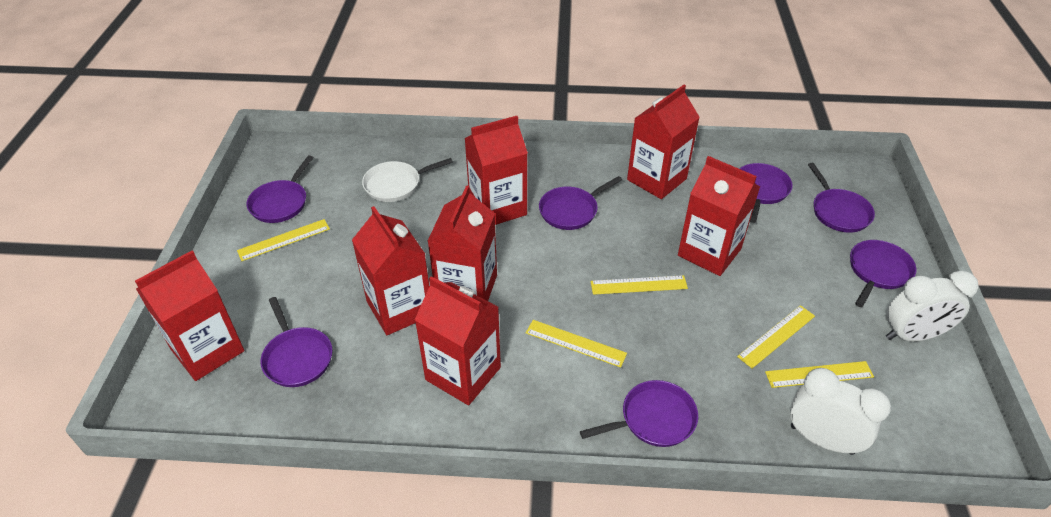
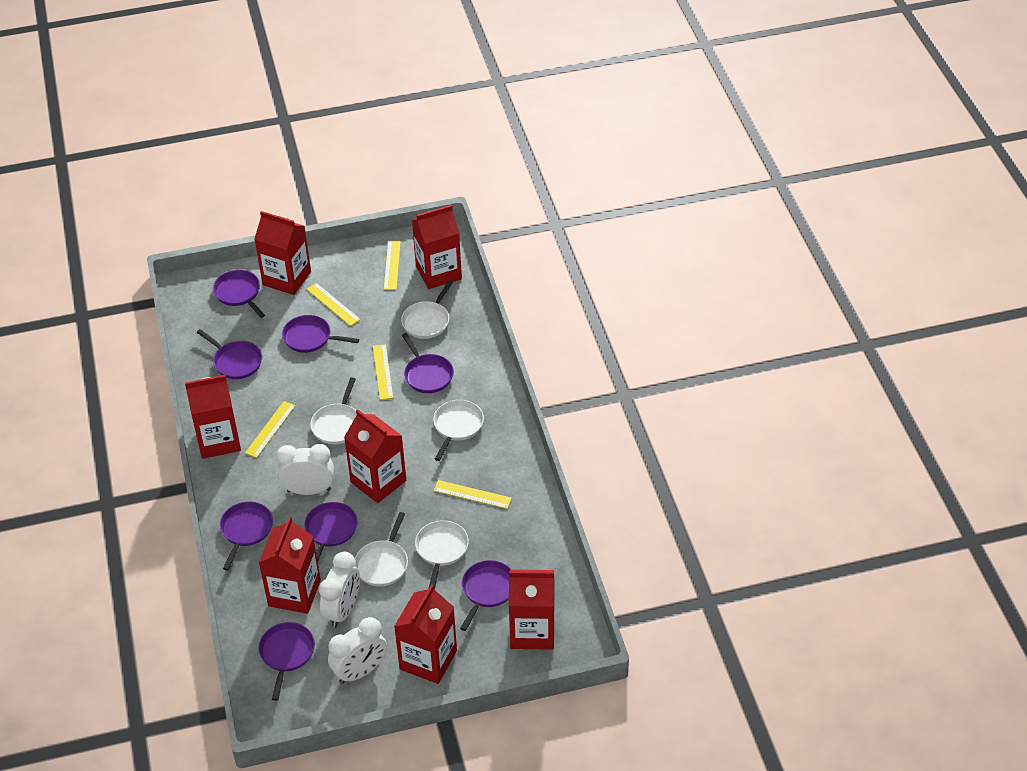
purple pan: 7 -> 8
white clock: 2 -> 3
white pan: 1 -> 5

